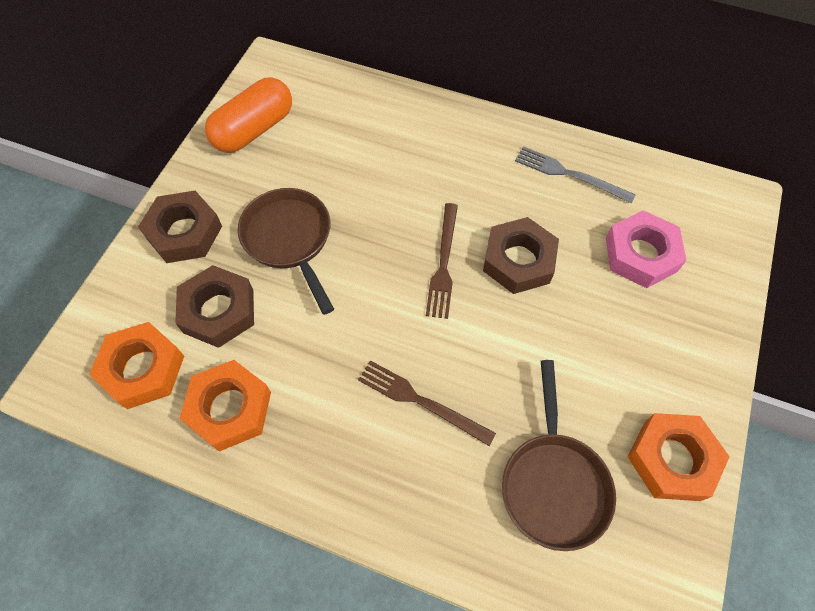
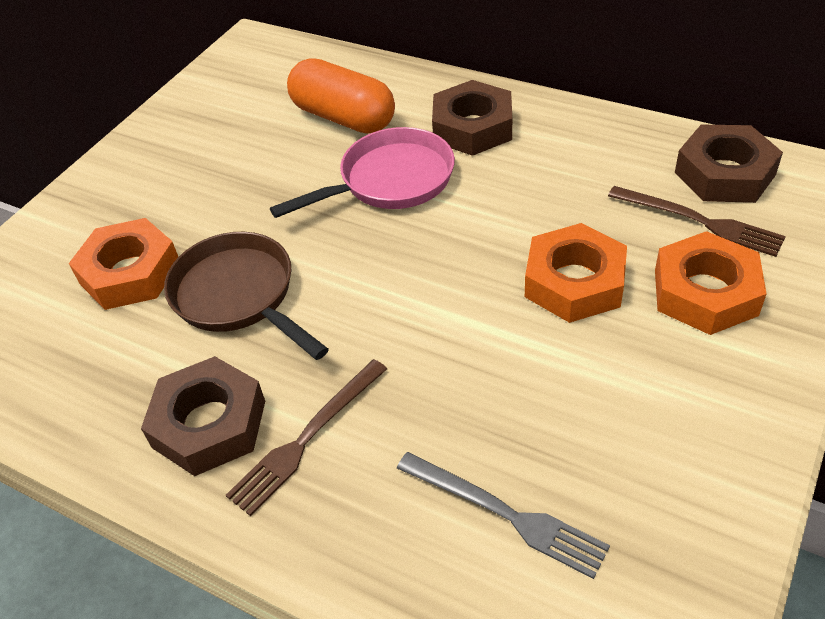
brown pan: 2 -> 1
pink nut: 1 -> 0
pink pan: 0 -> 1

